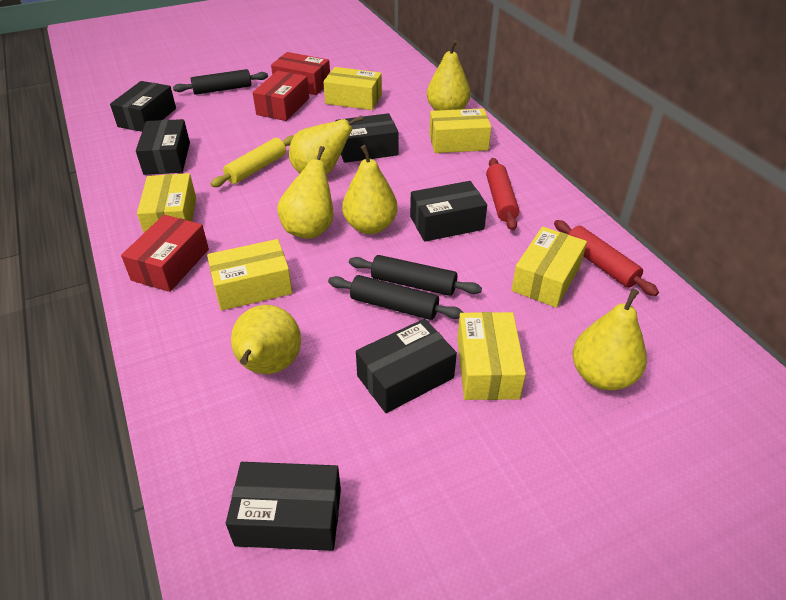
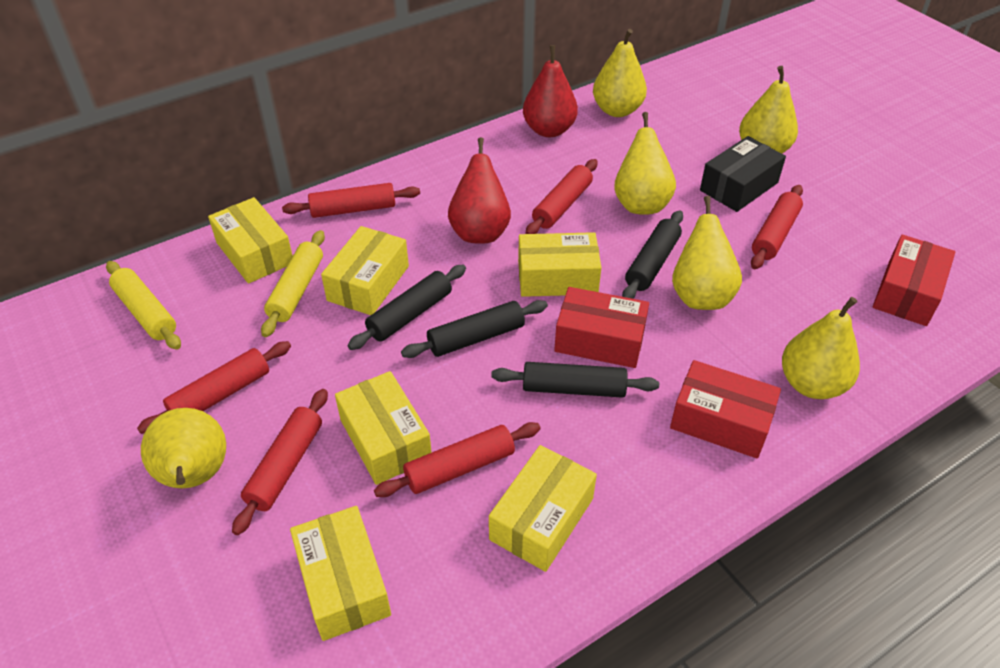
black box: 6 -> 1
black rolling pin: 3 -> 4
red pear: 0 -> 2
red rolling pin: 2 -> 6
yellow rolling pin: 1 -> 2

